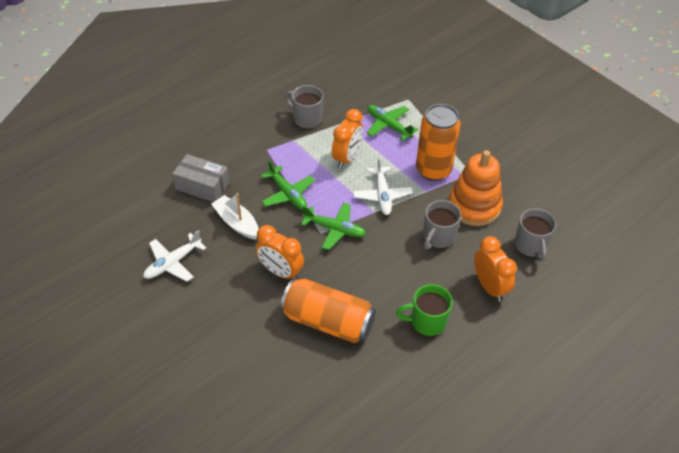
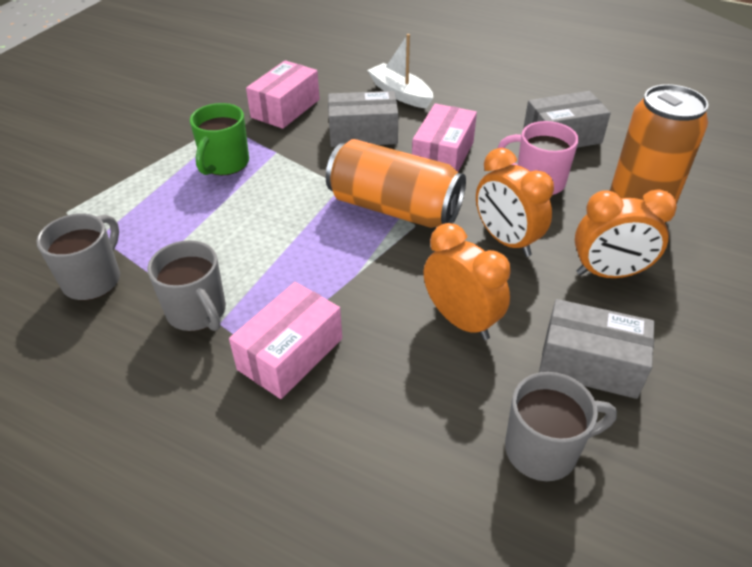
green plane: 3 -> 0
grey box: 1 -> 3
orange stacking toy: 1 -> 0
pink box: 0 -> 3
pink mug: 0 -> 1
white plane: 2 -> 0

